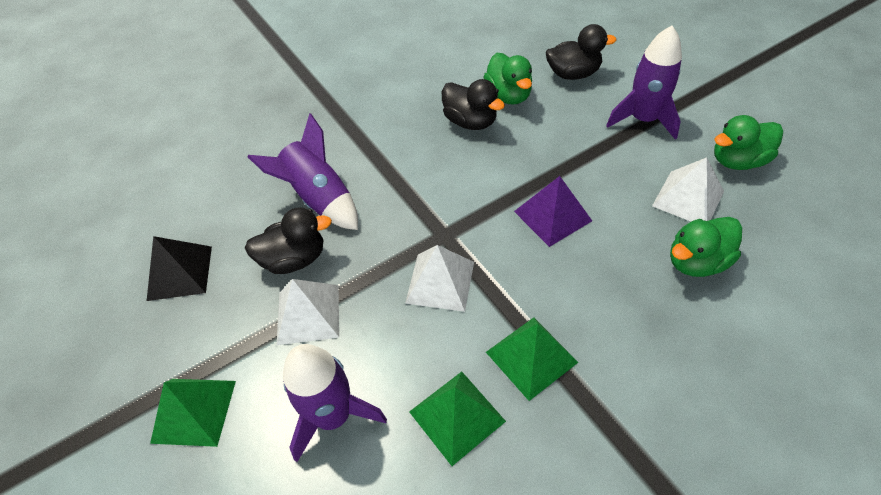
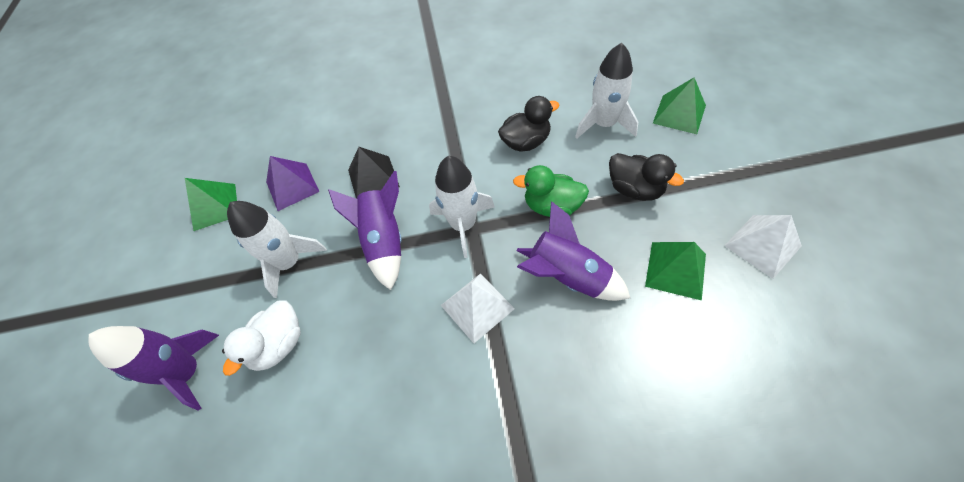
black duck: 3 -> 2
green duck: 3 -> 1
white duck: 0 -> 1
white pyramid: 3 -> 2
white rocket: 0 -> 3

